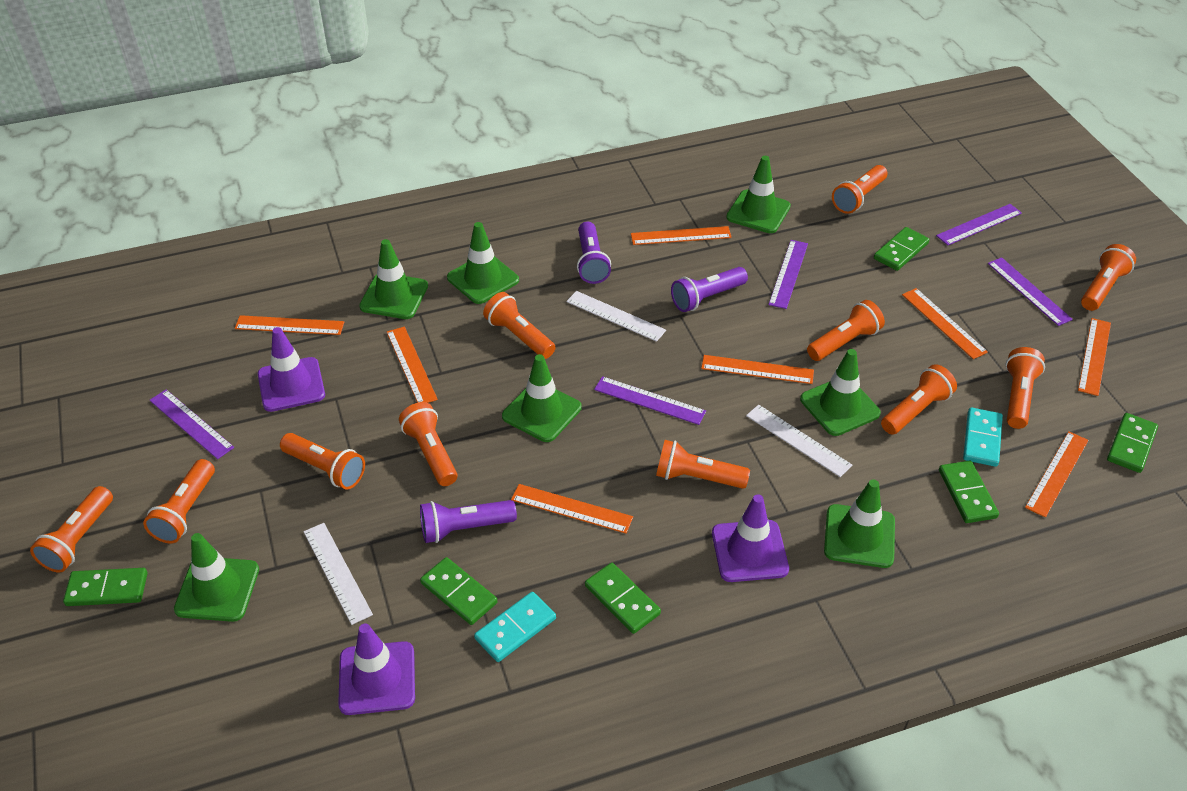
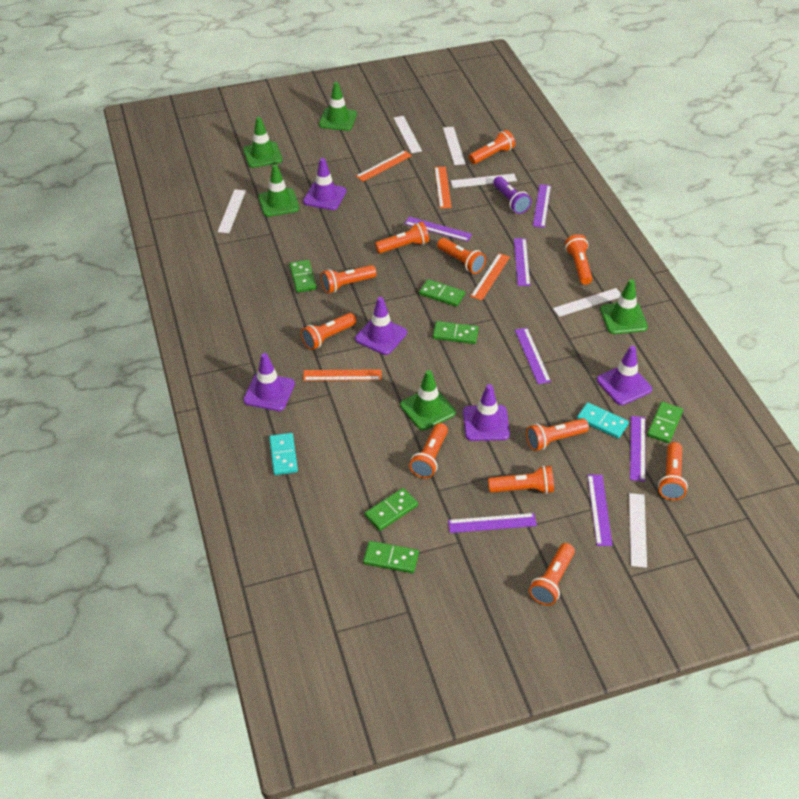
green traffic cone: 7 -> 5
orange ruler: 8 -> 4
purple flashlight: 3 -> 1
purple ruler: 5 -> 7
purple traffic cone: 3 -> 5
white ruler: 3 -> 6

